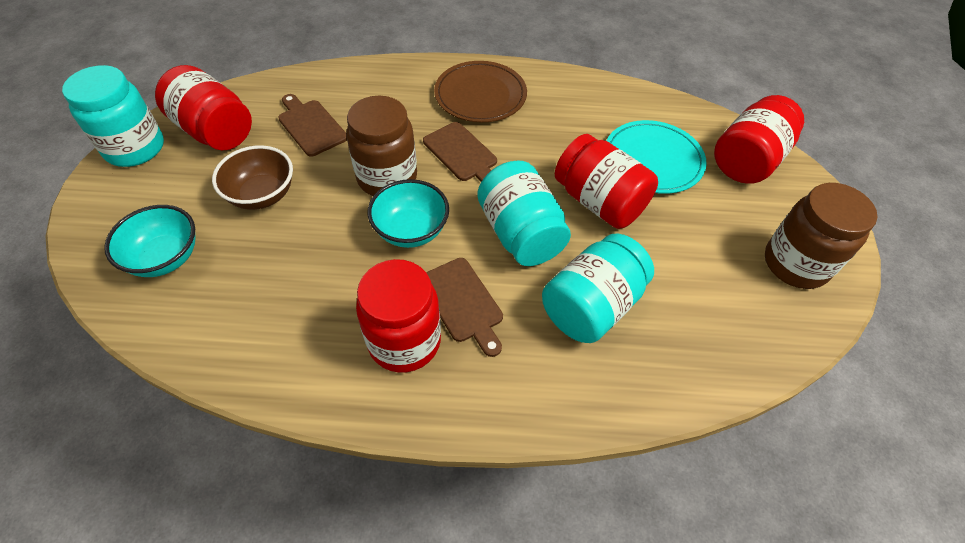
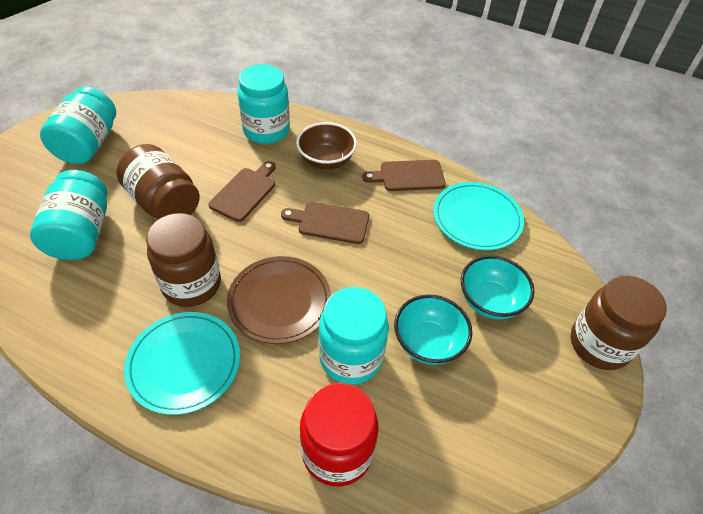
brown jar: 2 -> 3
red jar: 4 -> 1
turquoise jar: 3 -> 4
turquoise plate: 1 -> 2

